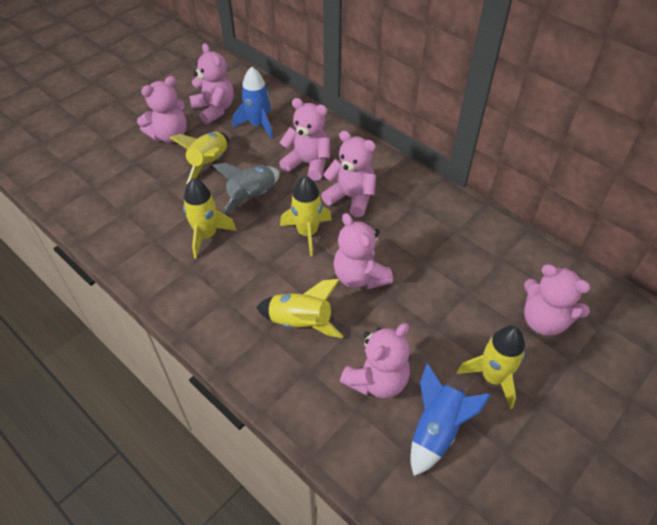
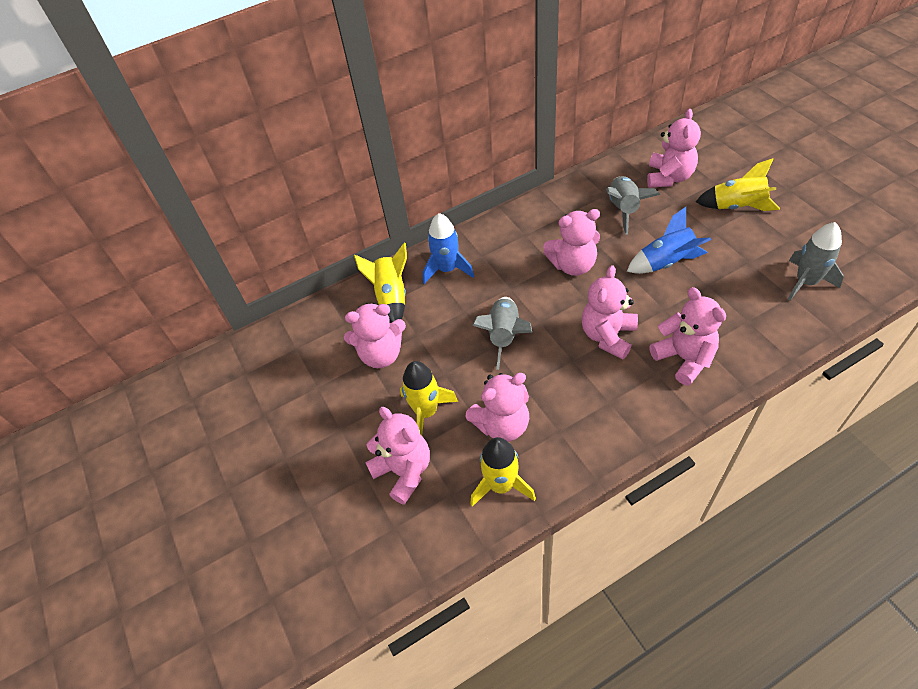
grey rocket: 1 -> 3
yellow rocket: 5 -> 4

